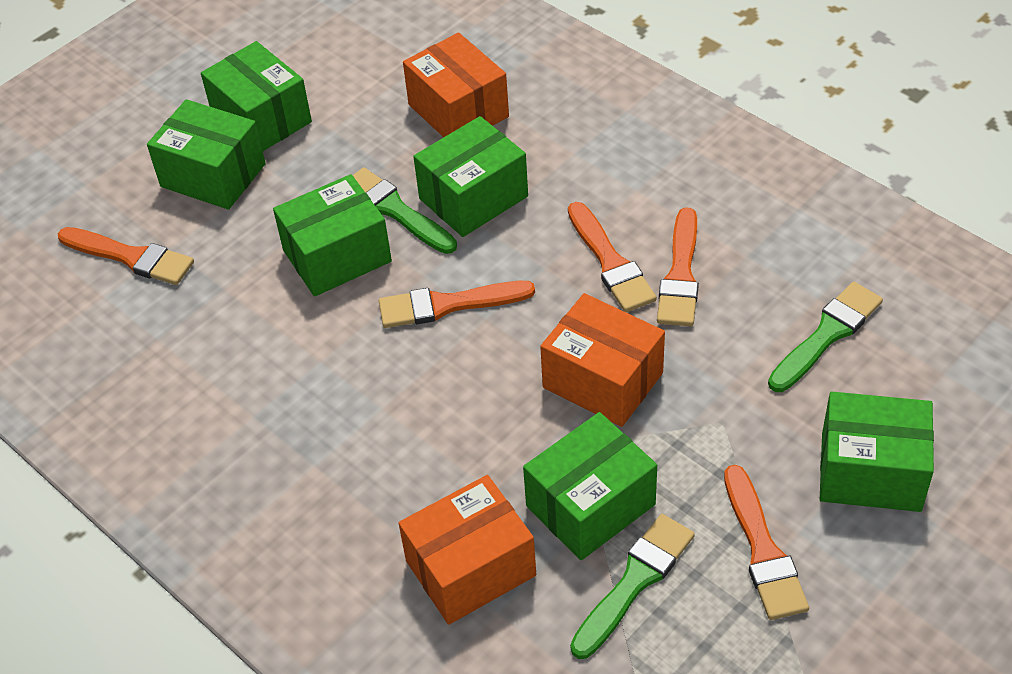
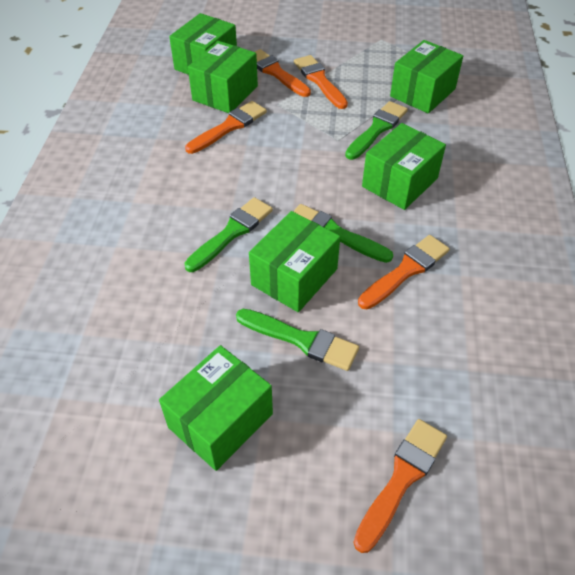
green brush: 3 -> 4
orange box: 3 -> 0

